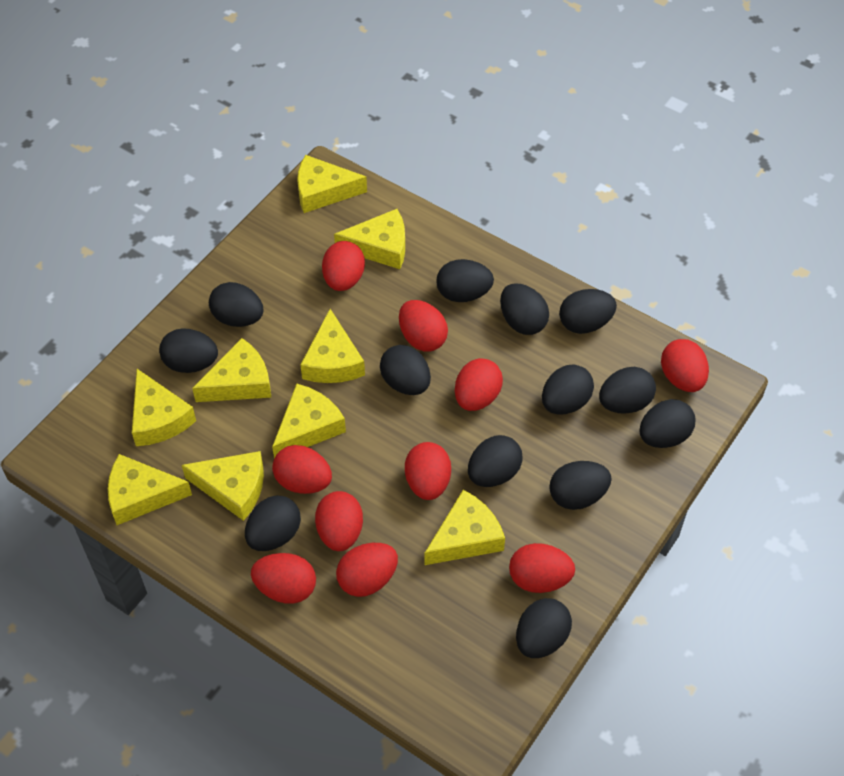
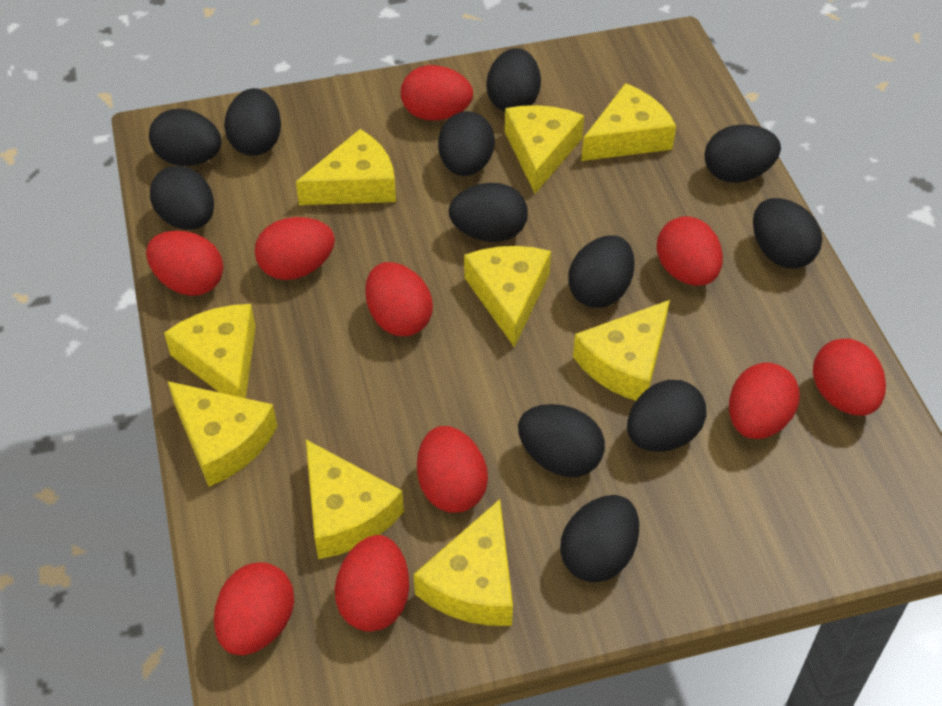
black egg: 13 -> 12

